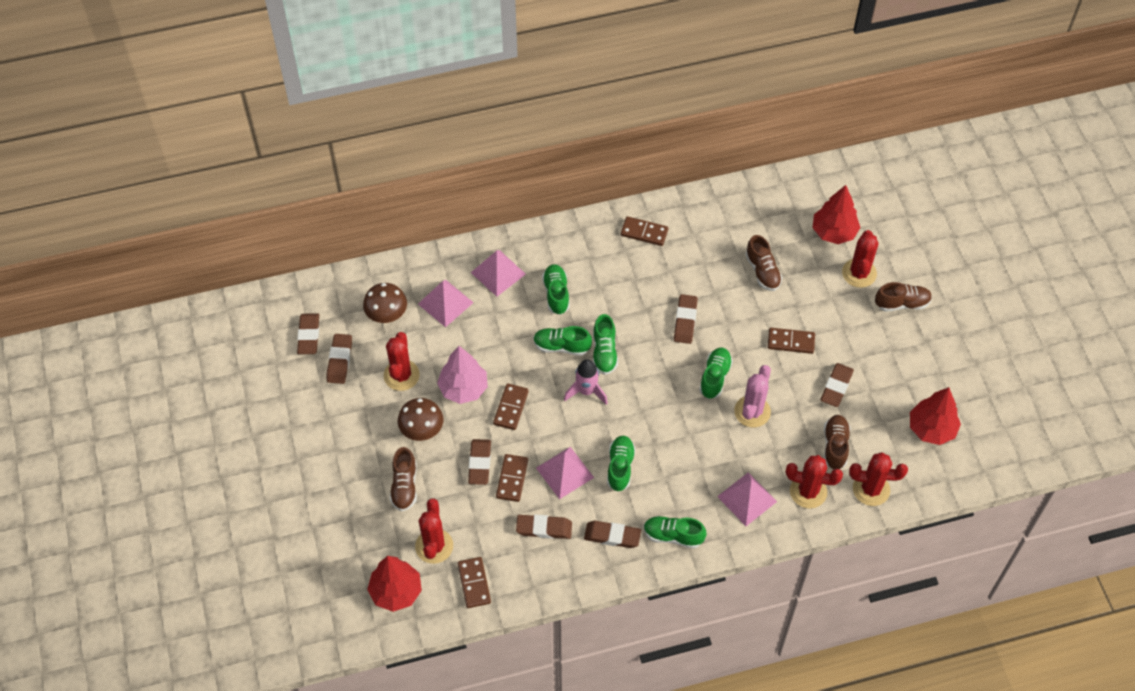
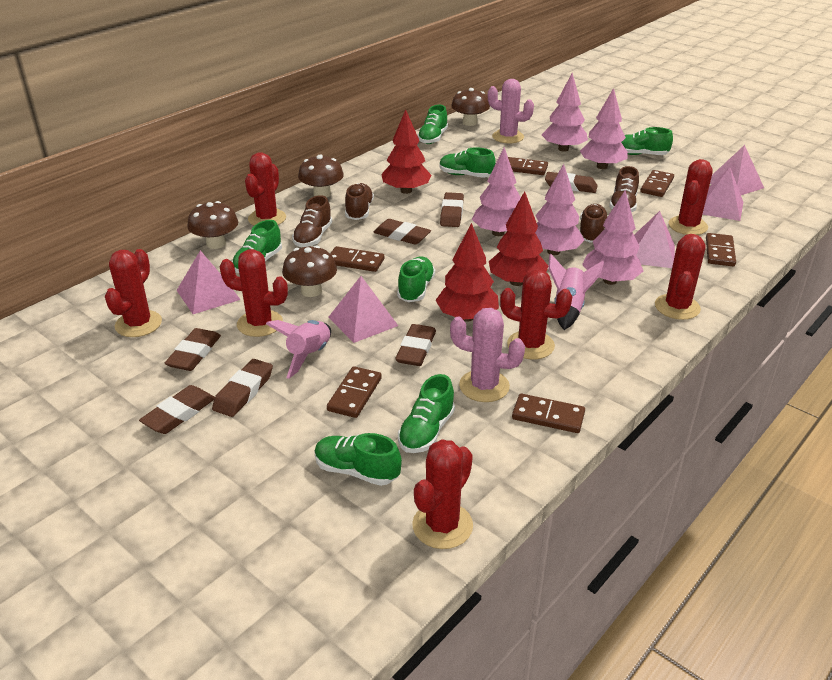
brown domino: 5 -> 6
brown mushroom: 2 -> 4
green shoe: 6 -> 7
pink cactus: 1 -> 2
pink pyramid: 4 -> 5
pink rocket: 1 -> 2
pink tree: 1 -> 5
red cactus: 5 -> 7

